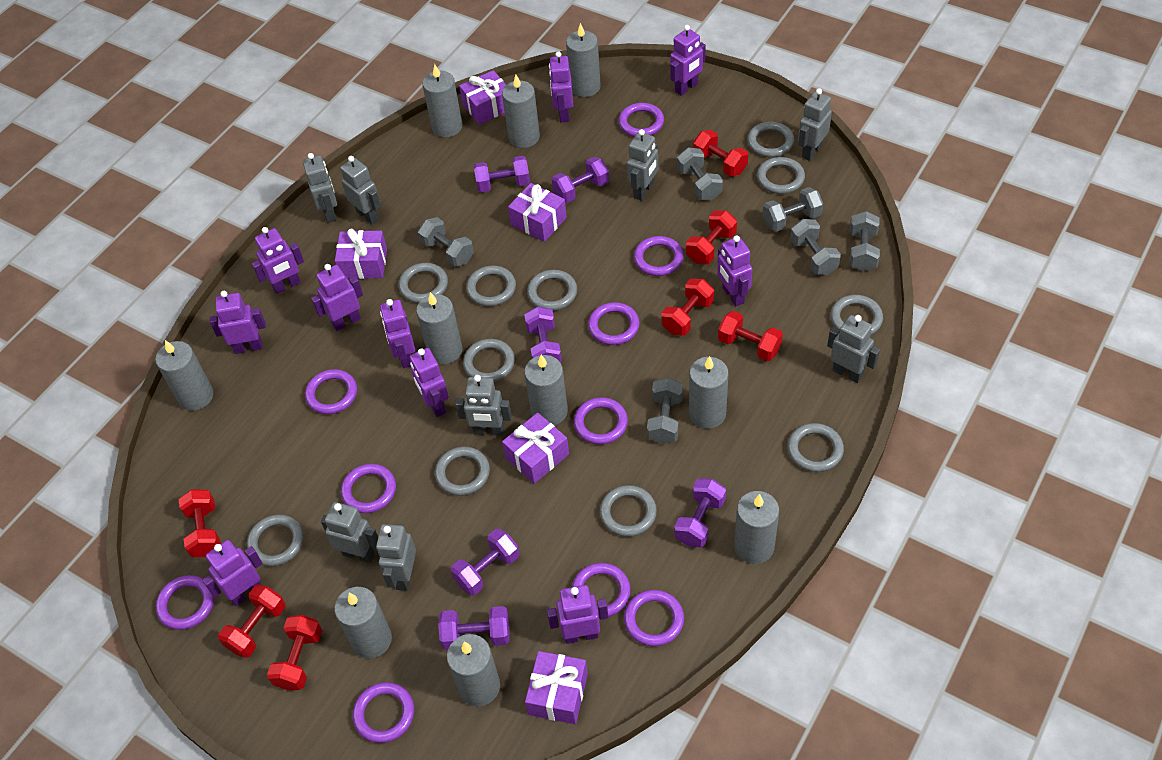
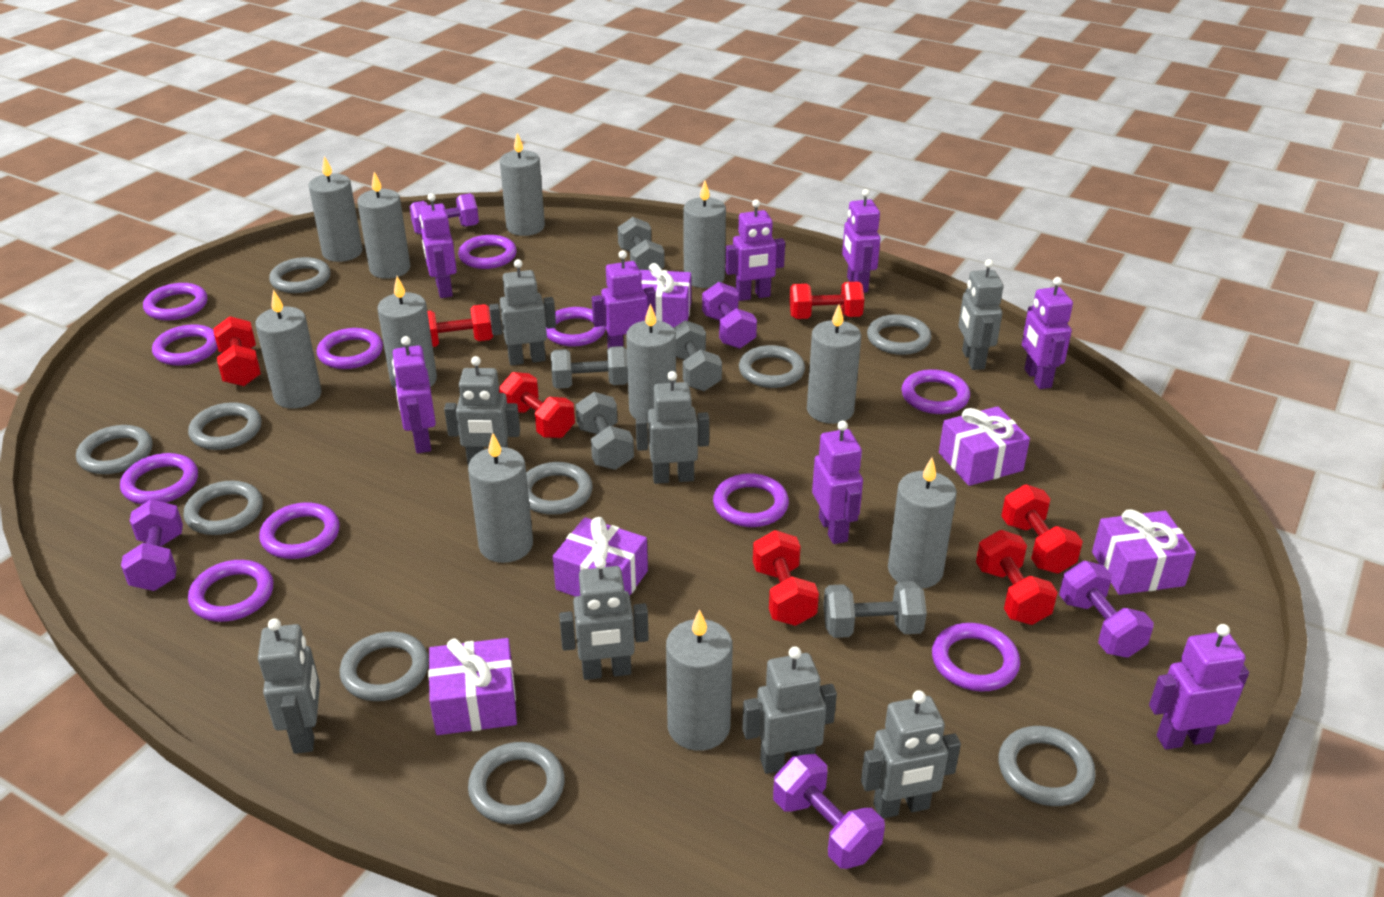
grey candle: 10 -> 11
grey dumbbell: 6 -> 5
grey ring: 11 -> 10
purple dumbbell: 6 -> 5
purple ring: 10 -> 11
purple robot: 10 -> 8

